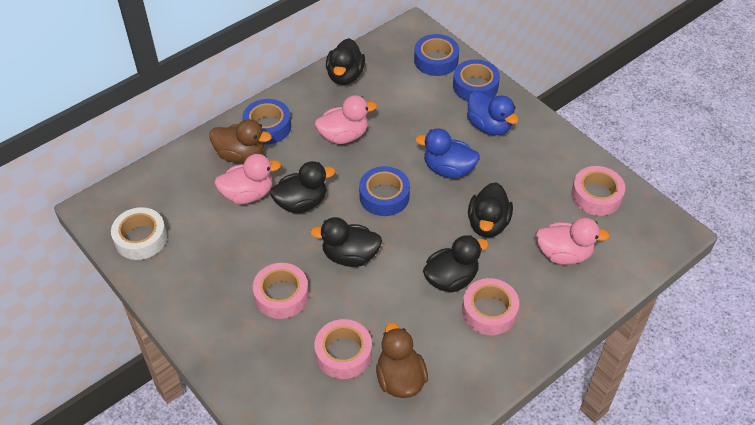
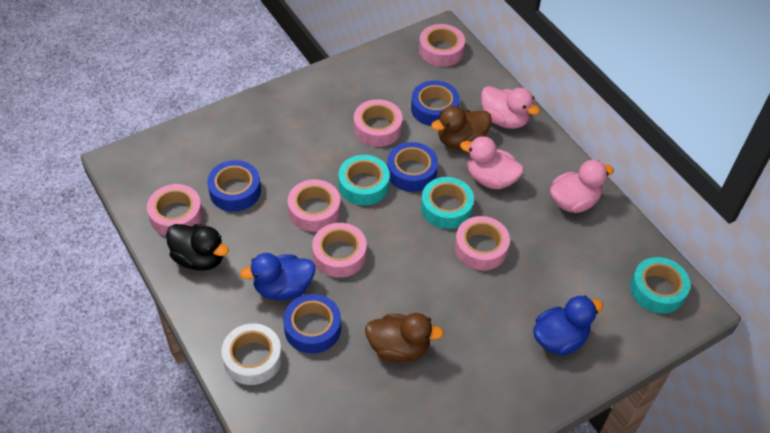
black duck: 5 -> 1
pink tape: 4 -> 6
turquoise tape: 0 -> 3

